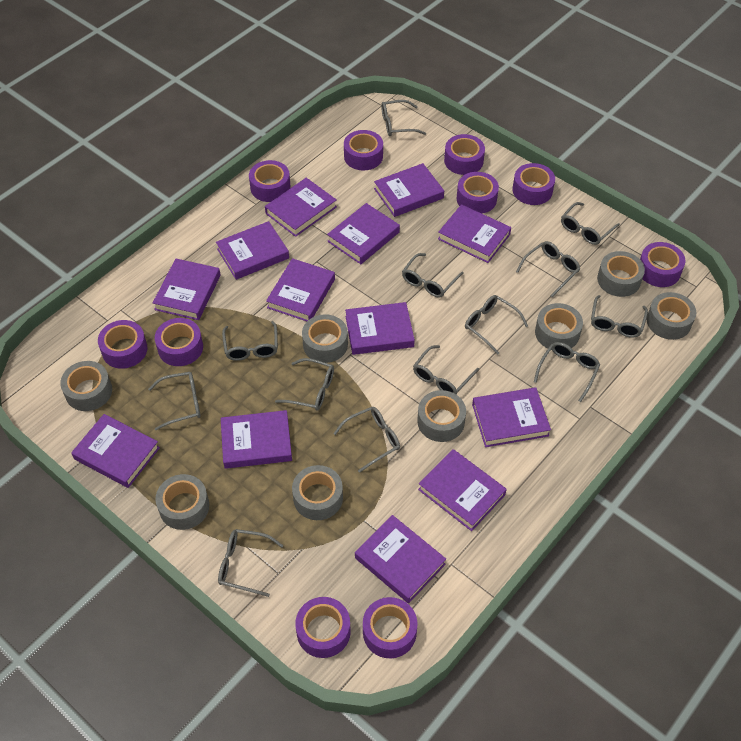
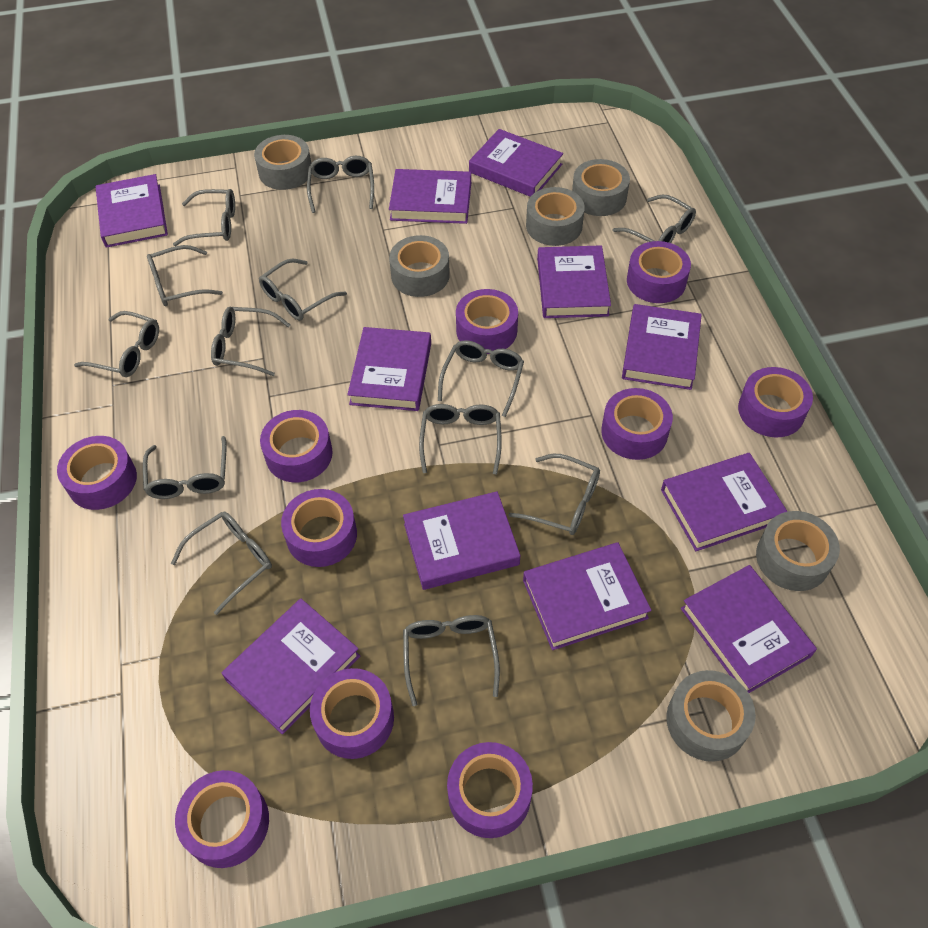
grey tape: 8 -> 6
purple book: 13 -> 11

